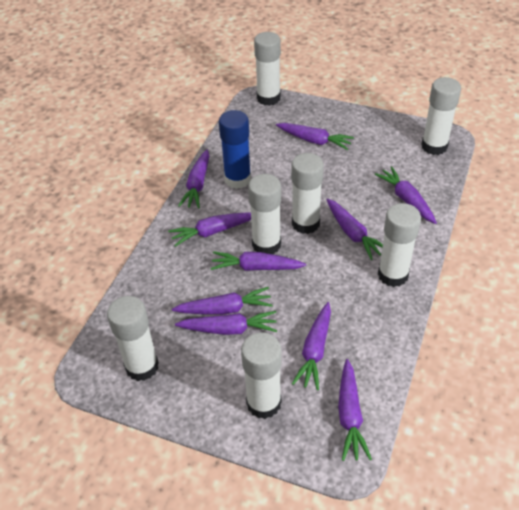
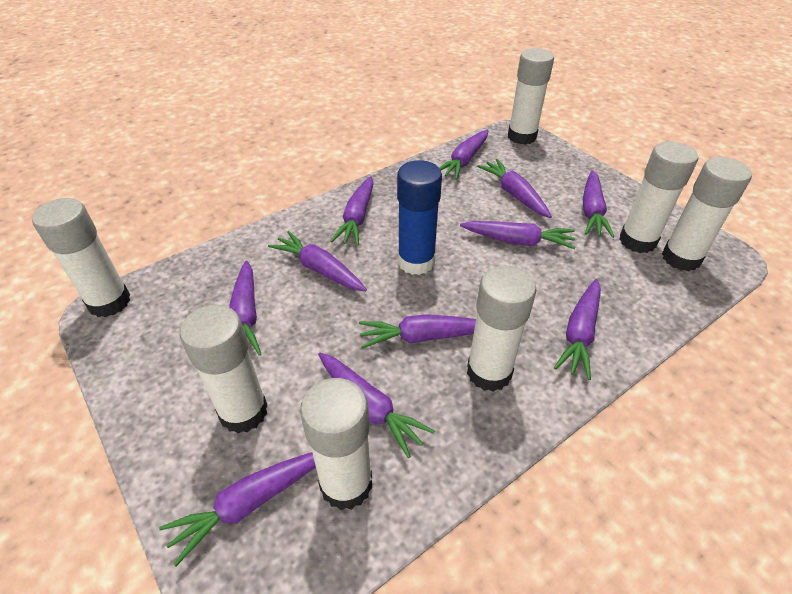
purple carrot: 10 -> 11

